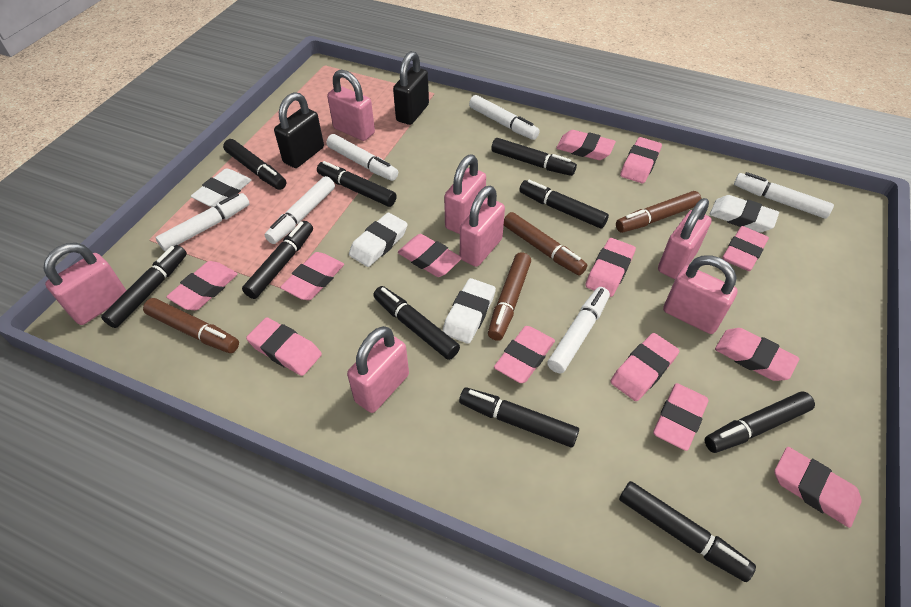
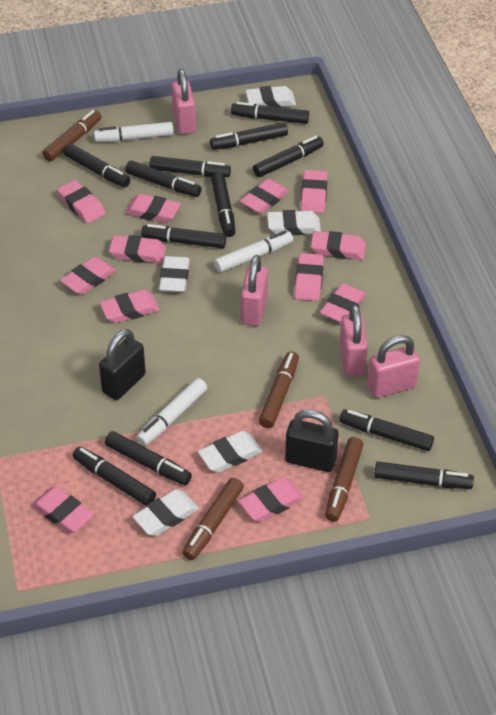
black marker: 10 -> 12
pink eraser: 13 -> 12
pink padlock: 7 -> 4
white eraser: 4 -> 5
white marker: 6 -> 3

